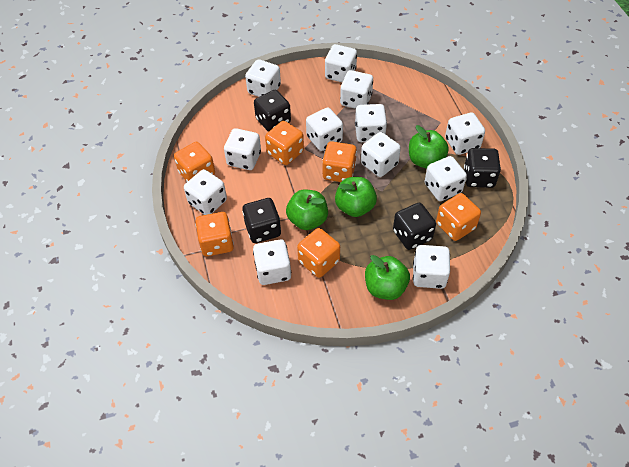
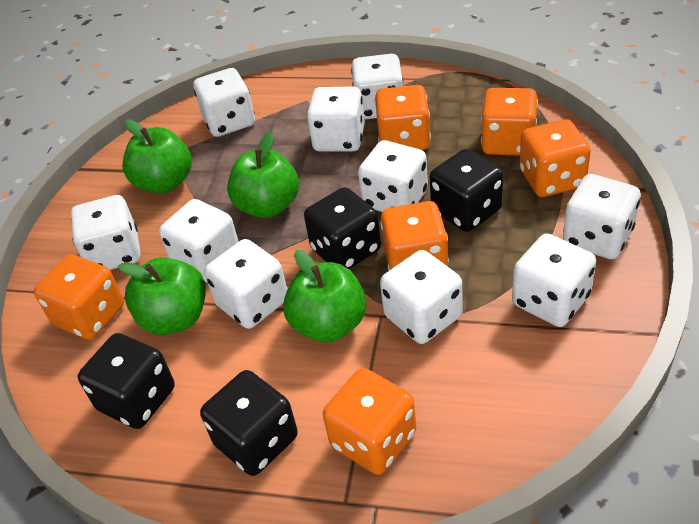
white dice: 12 -> 10

